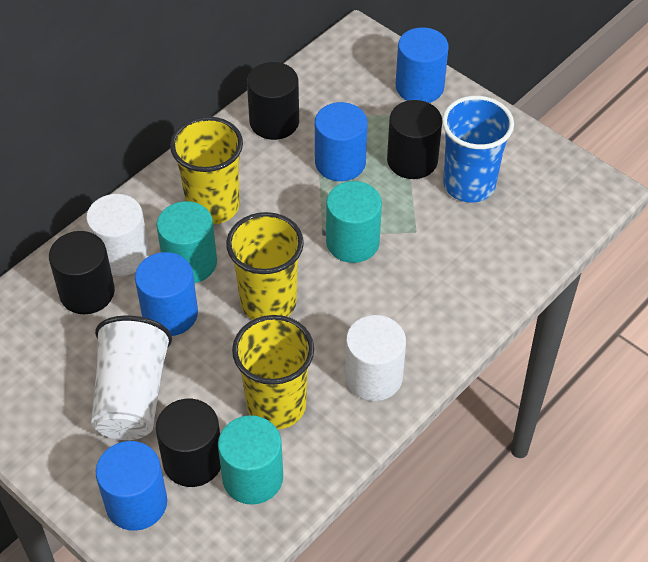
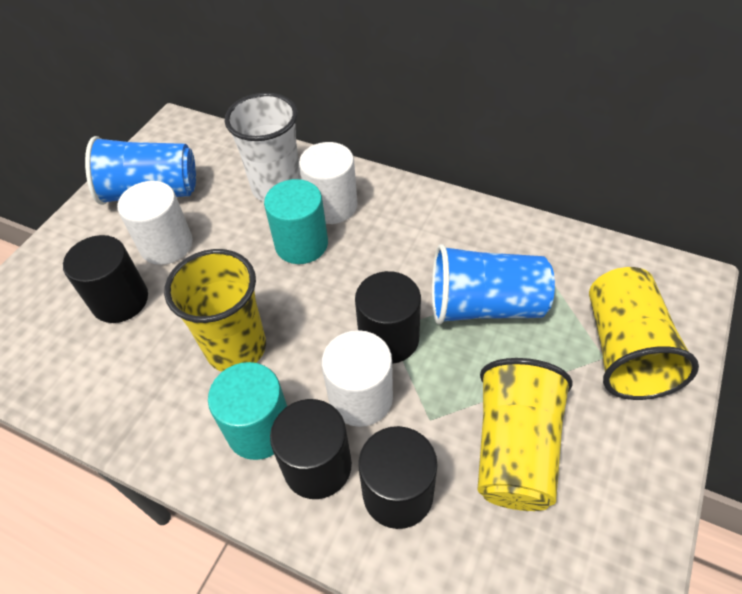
blue cup: 1 -> 2
blue cylinder: 4 -> 0
turquoise cylinder: 3 -> 2
white cylinder: 2 -> 3

